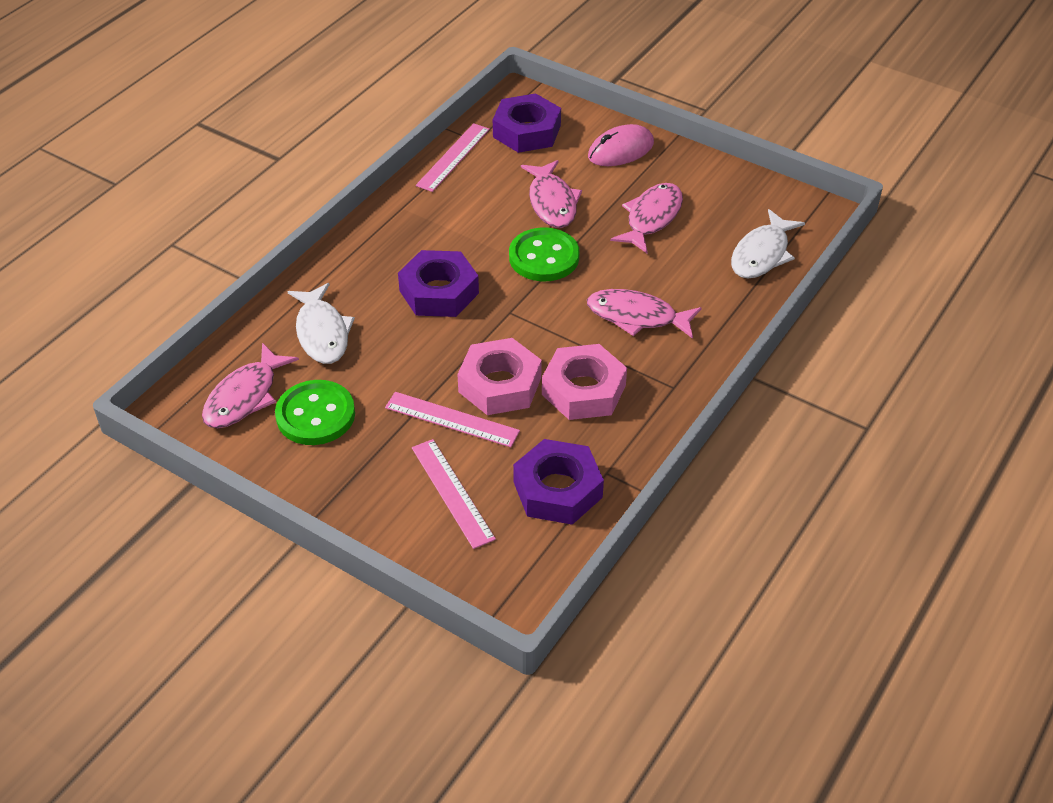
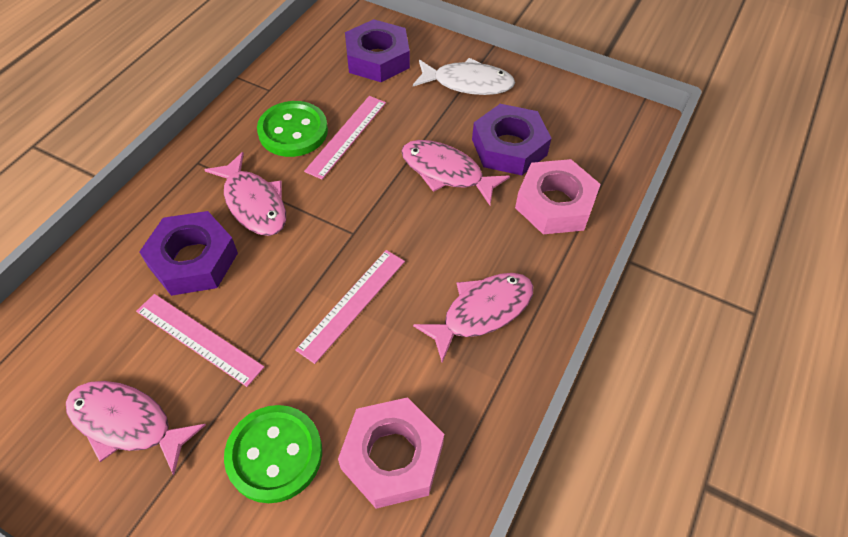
pink mouse: 1 -> 0
white fish: 2 -> 1

